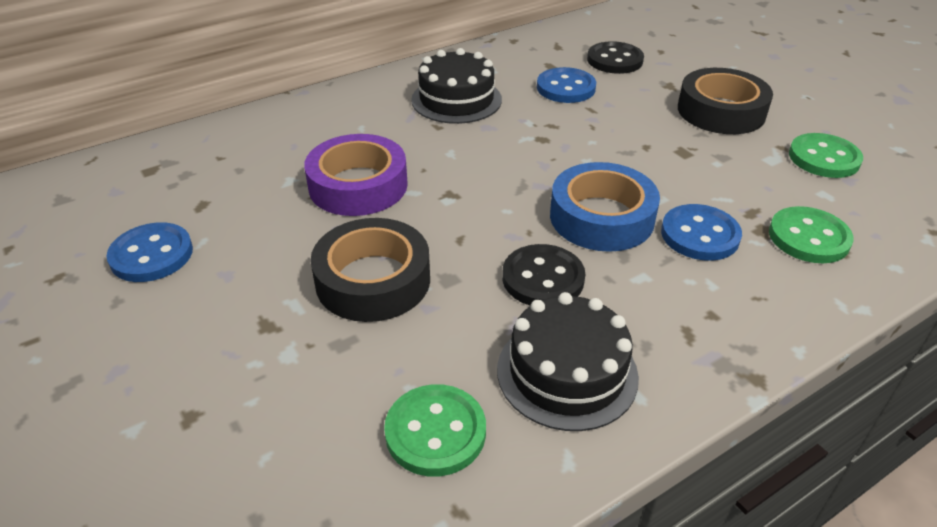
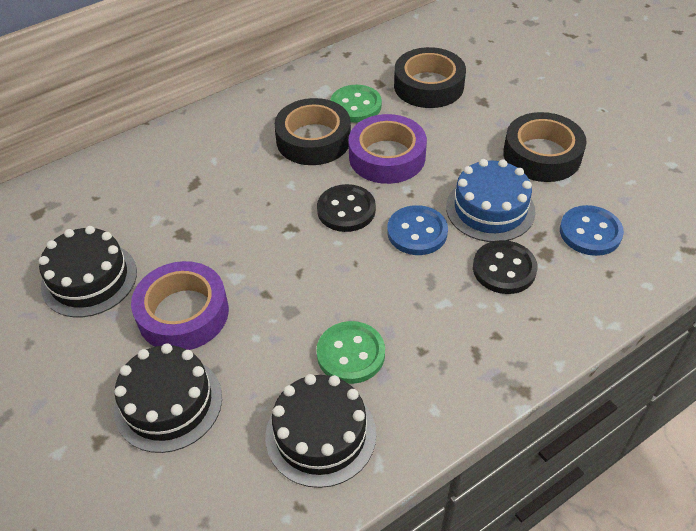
black cake: 2 -> 3
black tape: 2 -> 3
blue button: 3 -> 2
blue cake: 0 -> 1
blue tape: 1 -> 0
green button: 3 -> 2
purple tape: 1 -> 2

